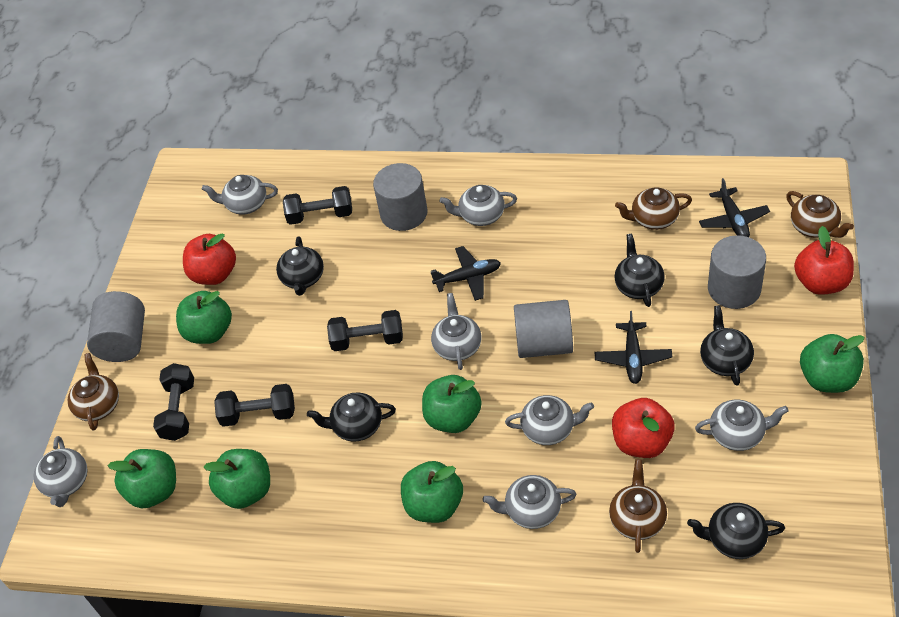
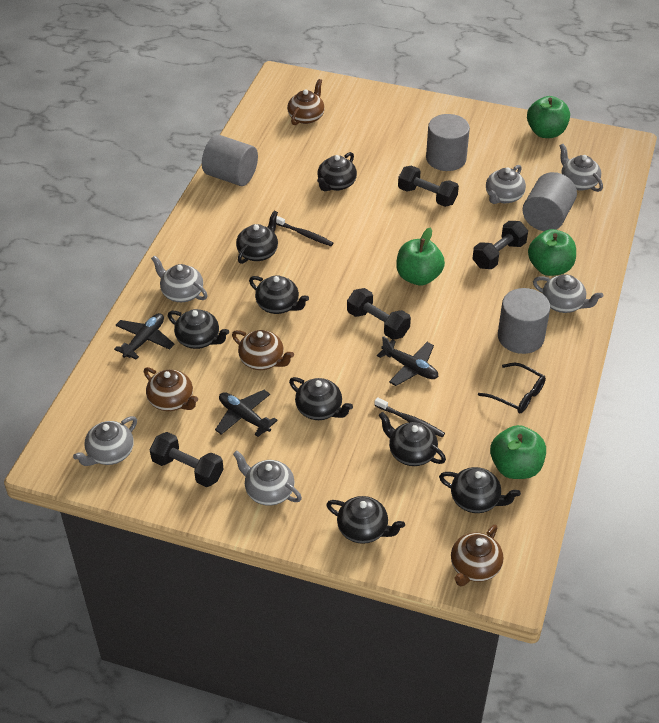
black glasses: 0 -> 1
black teapot: 5 -> 8
black toothbrush: 0 -> 2
green apple: 6 -> 4
grey teapot: 7 -> 6
red apple: 3 -> 0

